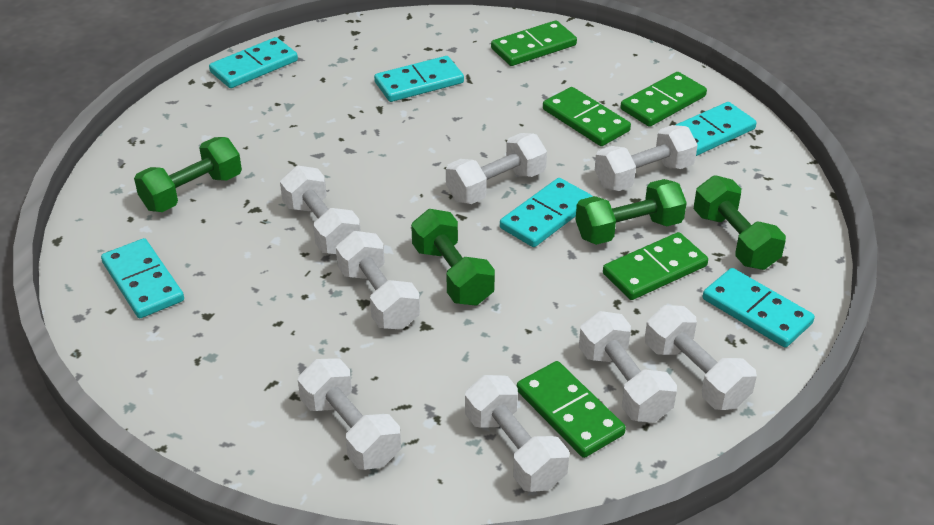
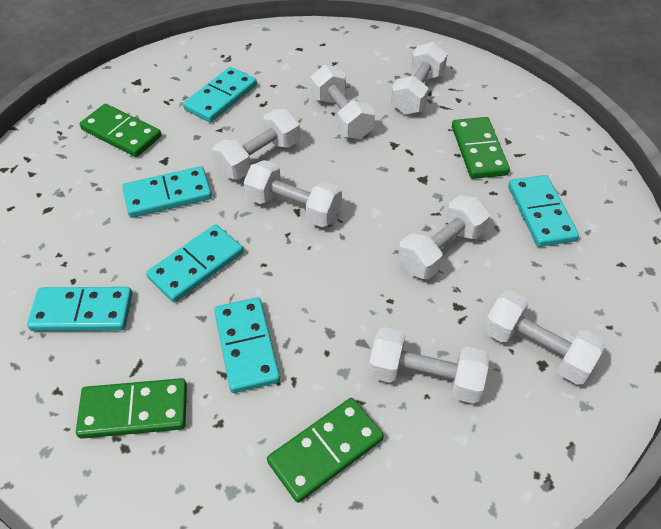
green domino: 5 -> 4
green dumbbell: 4 -> 0
white dumbbell: 8 -> 7

